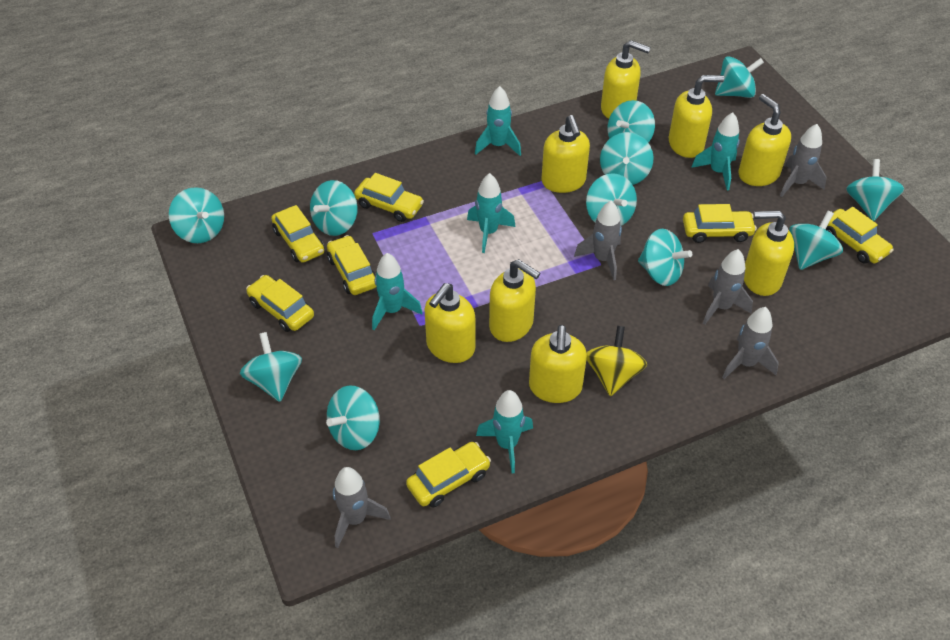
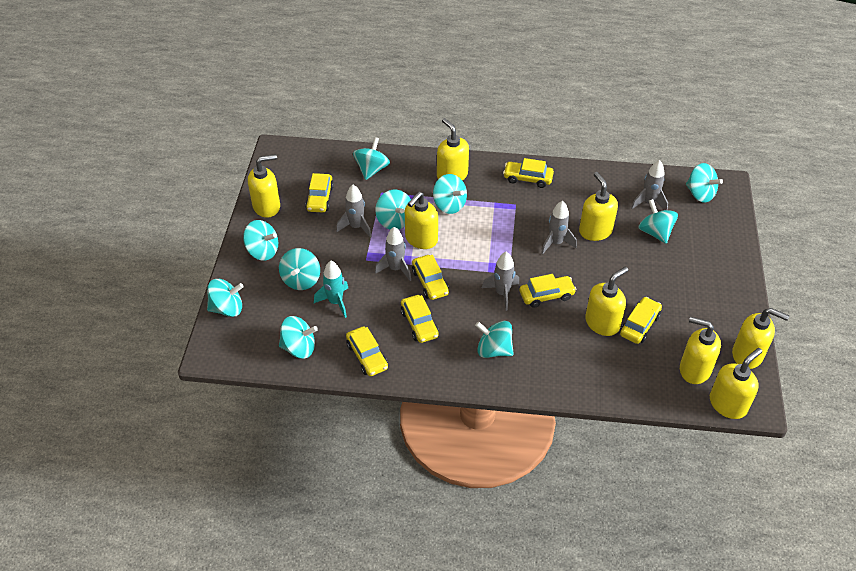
turquoise rocket: 5 -> 1
turquoise spinning top: 11 -> 10
yellow spinning top: 1 -> 0

